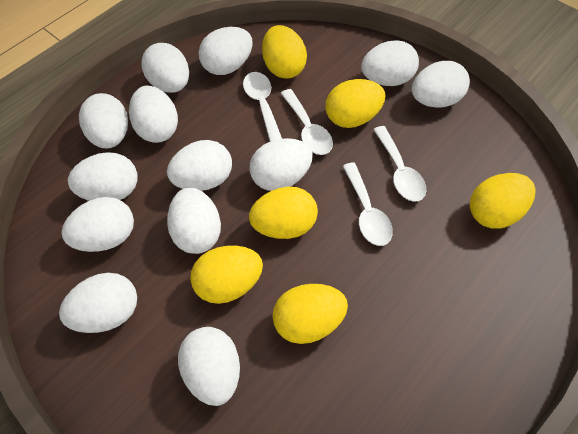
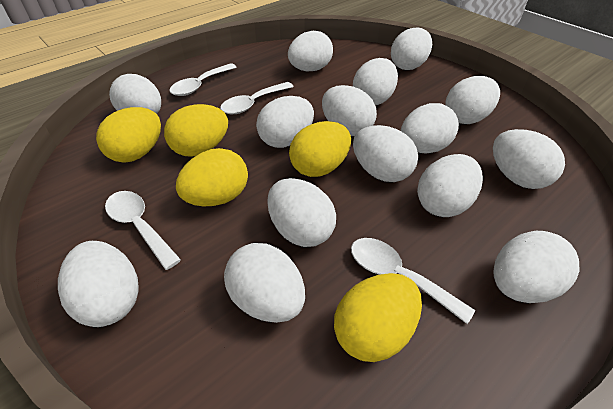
white egg: 13 -> 15
yellow egg: 6 -> 5

